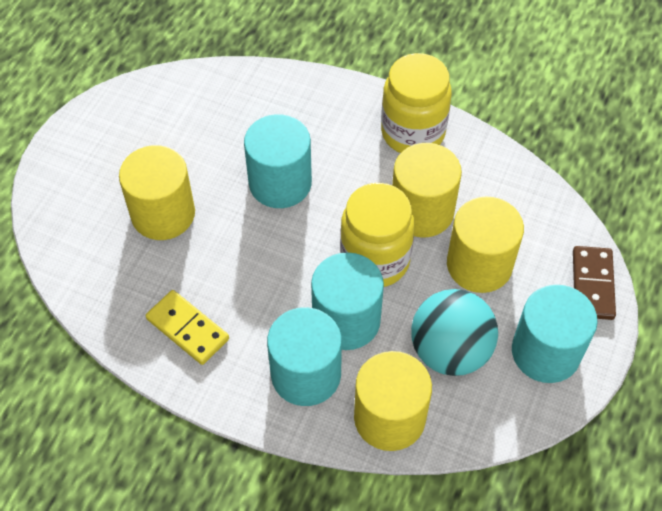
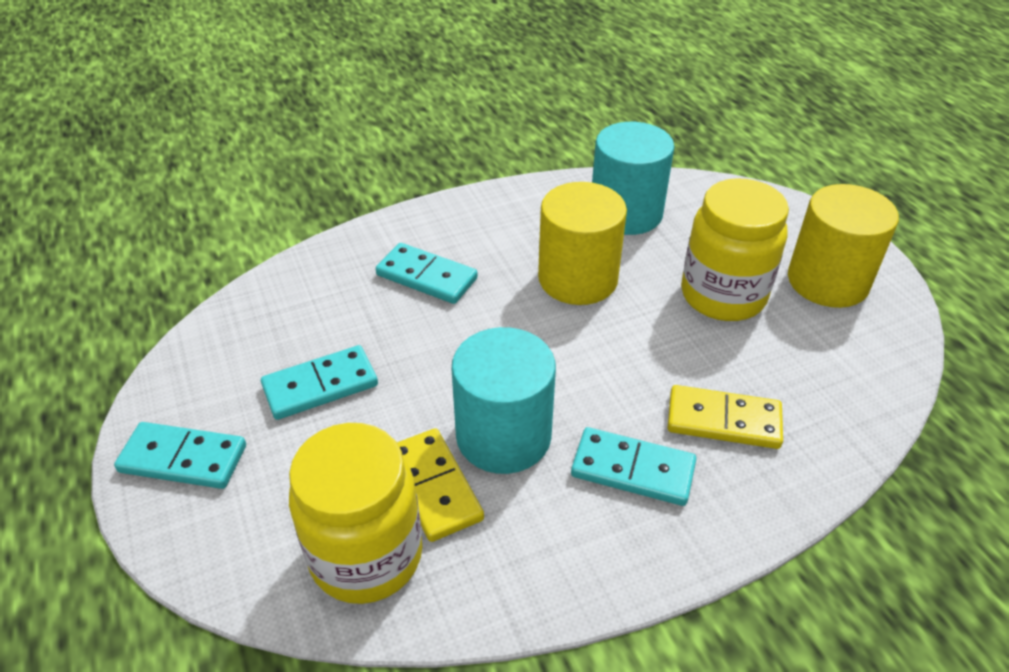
brown domino: 1 -> 0
turquoise ball: 1 -> 0
turquoise cylinder: 4 -> 2
turquoise domino: 0 -> 4
yellow cylinder: 4 -> 2
yellow domino: 1 -> 2

